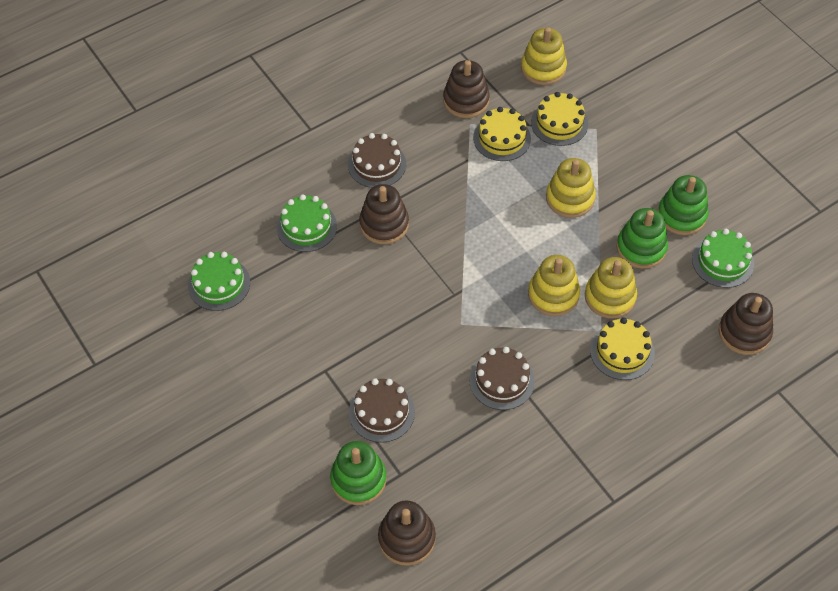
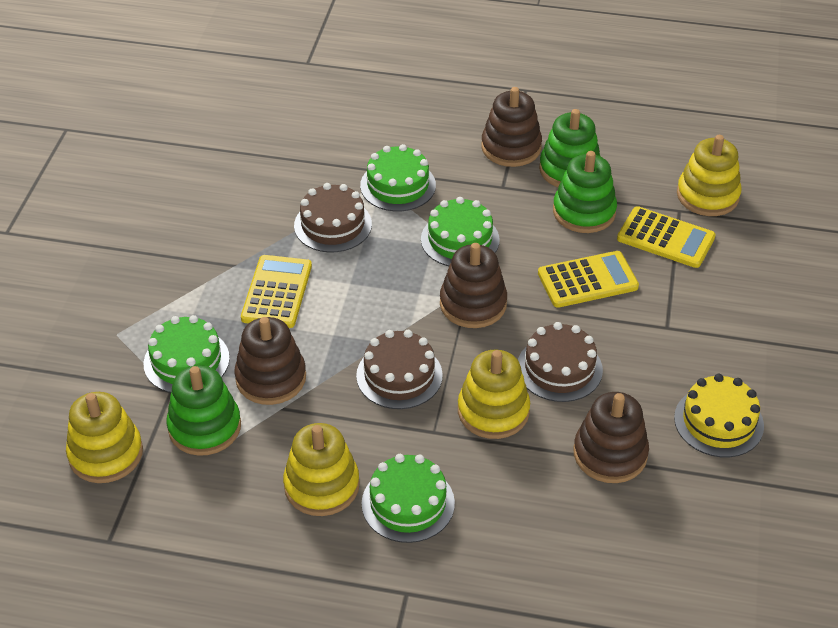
green cake: 3 -> 4
yellow cake: 3 -> 1
yellow calculator: 0 -> 3

